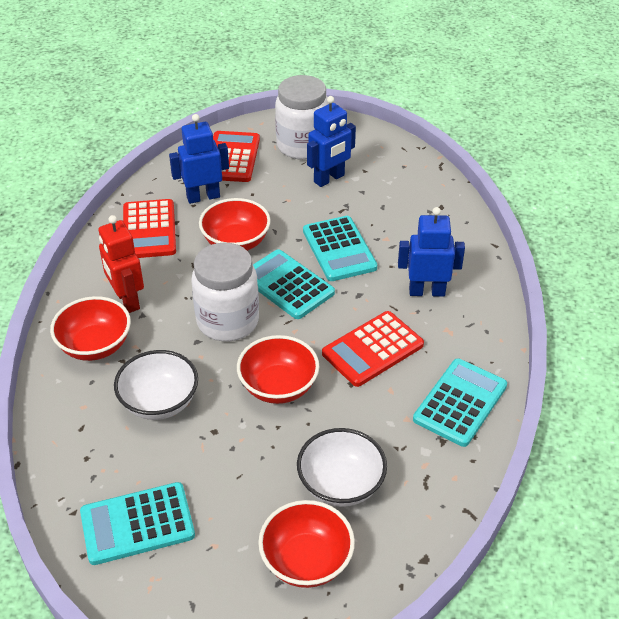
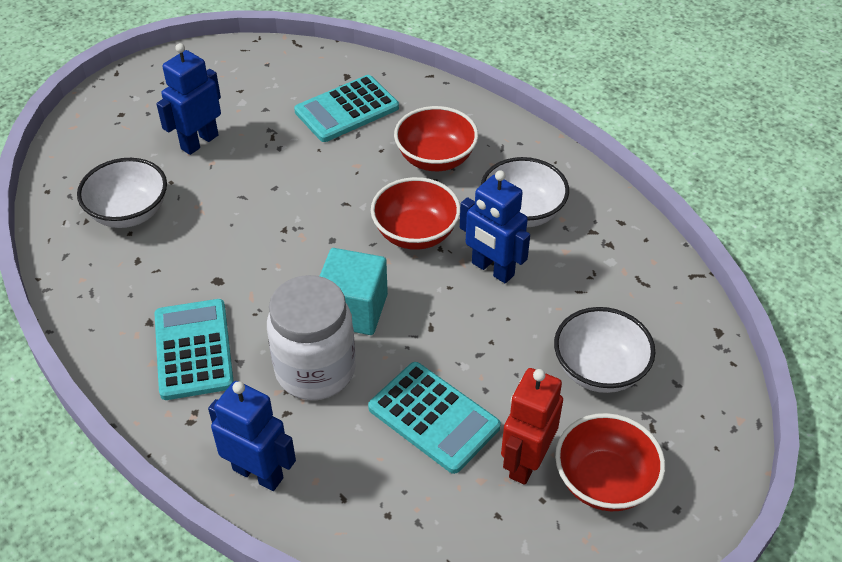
red bowl: 4 -> 3
red calculator: 3 -> 0
turquoise calculator: 4 -> 3
turquoise cube: 0 -> 1
white bowl: 2 -> 3
white jar: 2 -> 1

